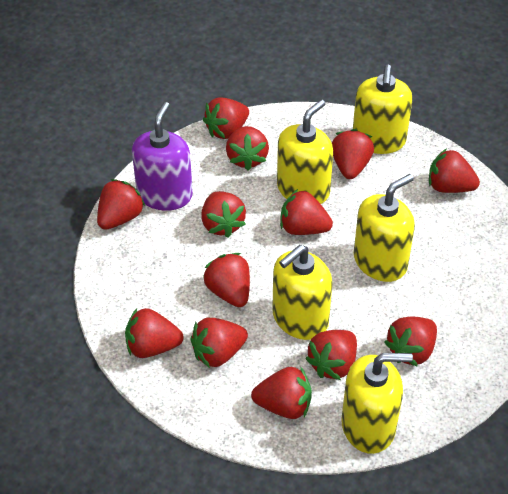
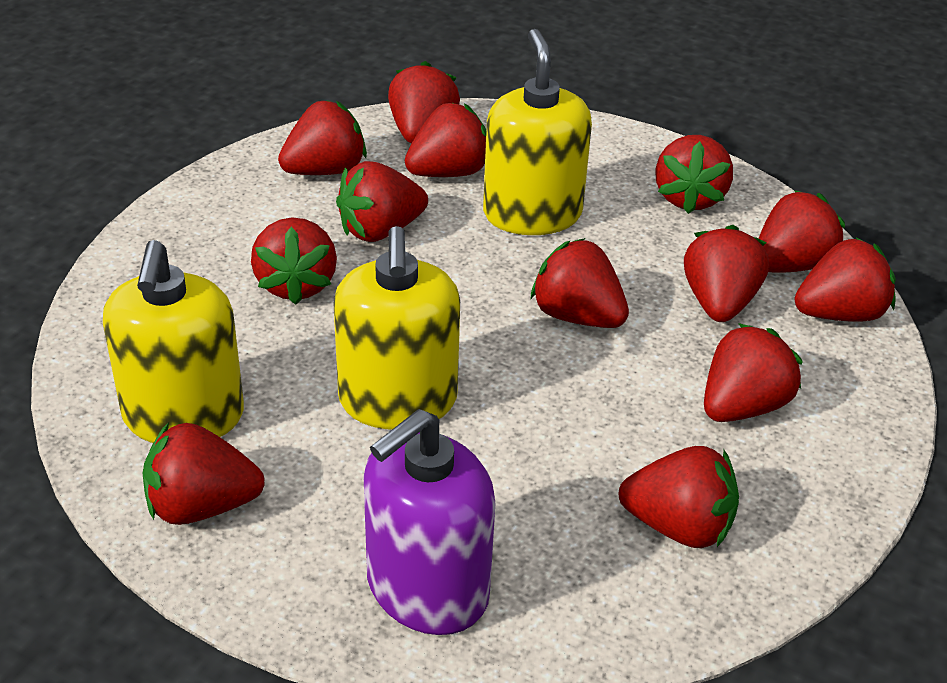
yellow soap dispenser: 5 -> 3

